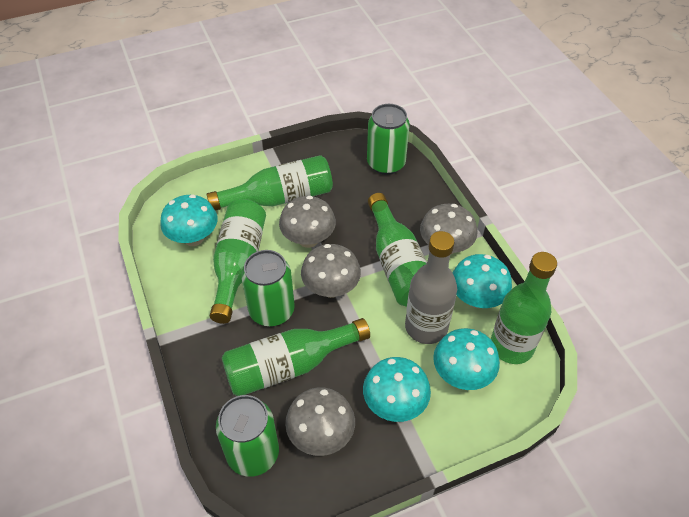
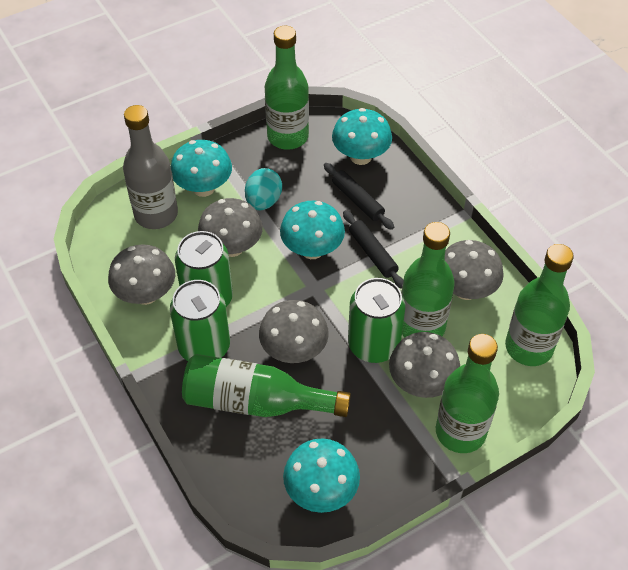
black rolling pin: 0 -> 2
grey mushroom: 4 -> 5
turquoise egg: 0 -> 1

